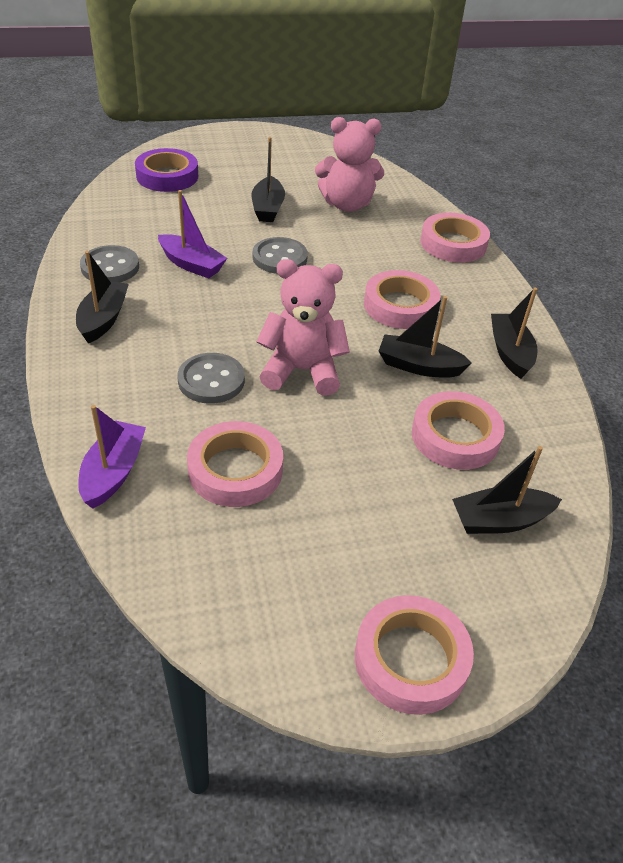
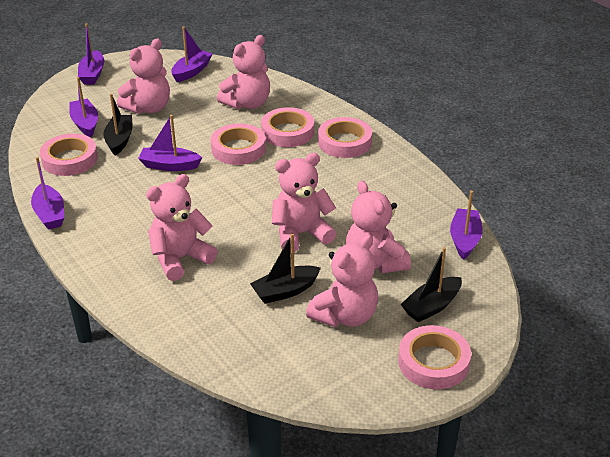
black boat: 5 -> 3
grey button: 3 -> 0
pink teddy bear: 2 -> 6
purple boat: 2 -> 6
purple tape: 1 -> 0

